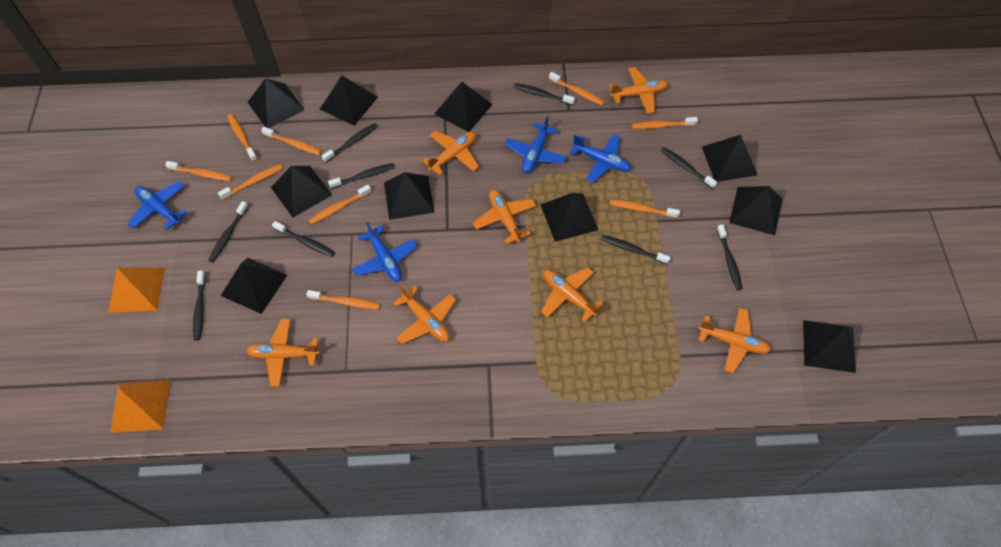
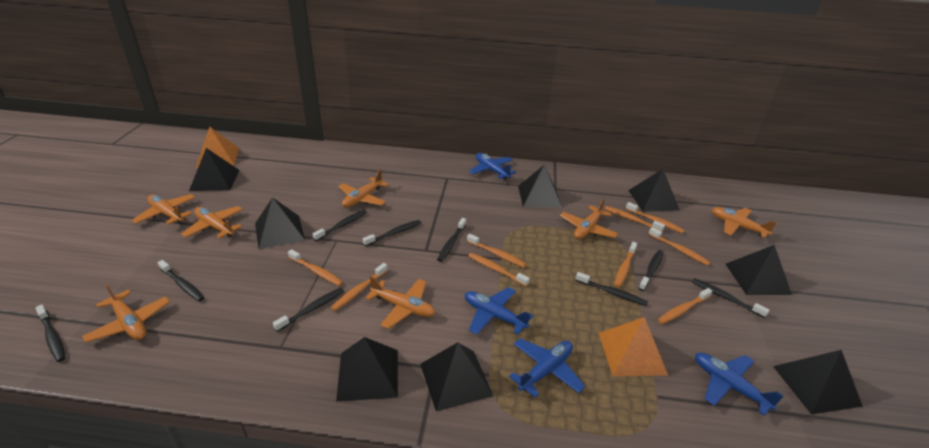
black pyramid: 10 -> 8

